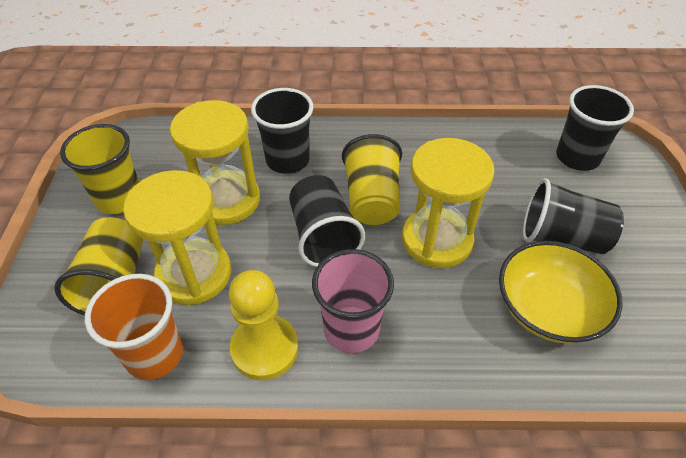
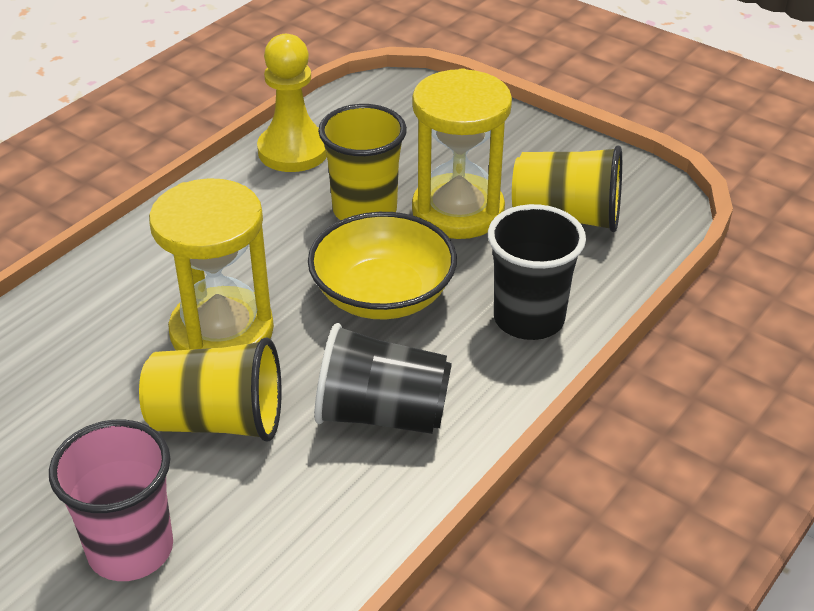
black cup: 4 -> 2
orange cup: 1 -> 0
yellow hourglass: 3 -> 2

